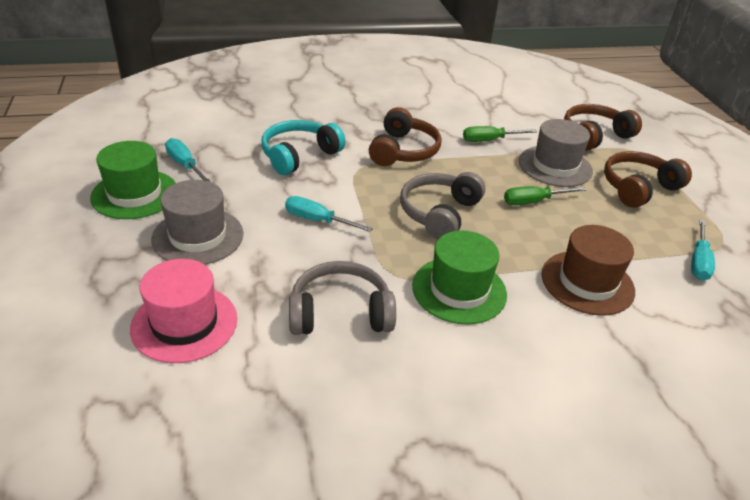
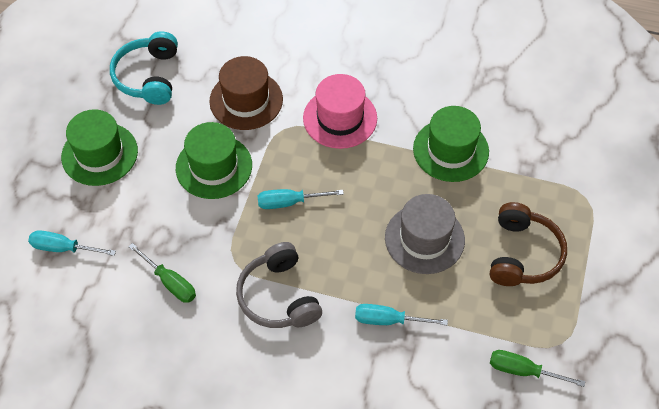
brown headphones: 3 -> 1
green hat: 2 -> 3
grey hat: 2 -> 1
grey headphones: 2 -> 1

